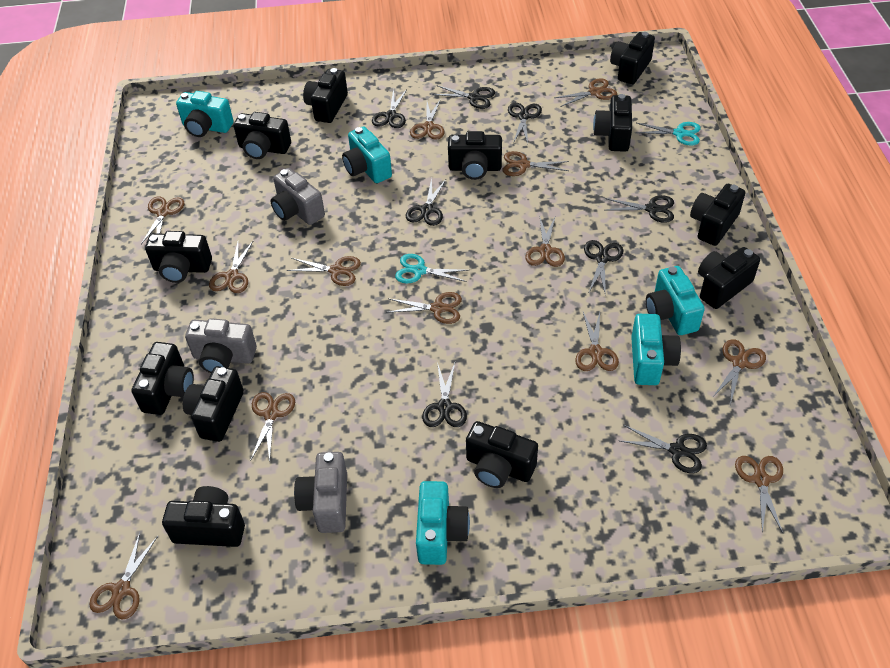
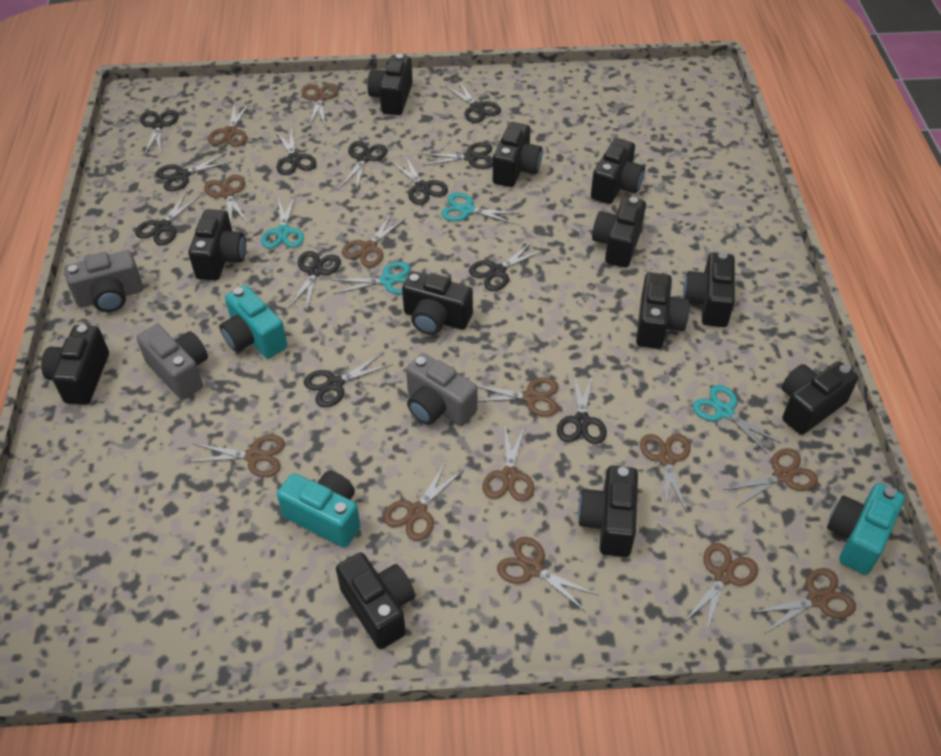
black scissors: 8 -> 12
turquoise camera: 5 -> 3
turquoise scissors: 2 -> 4

